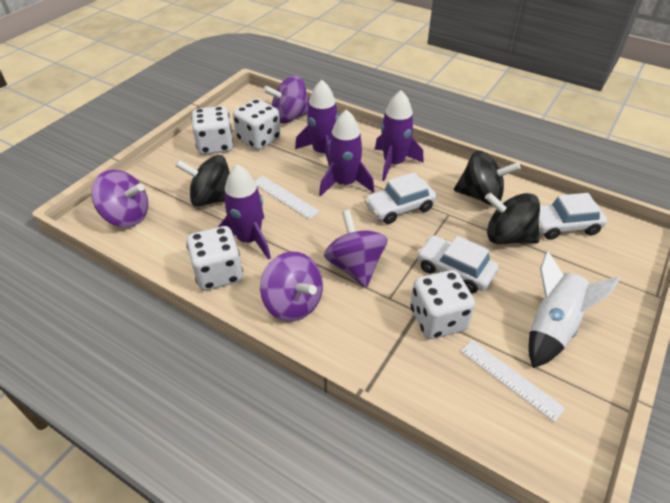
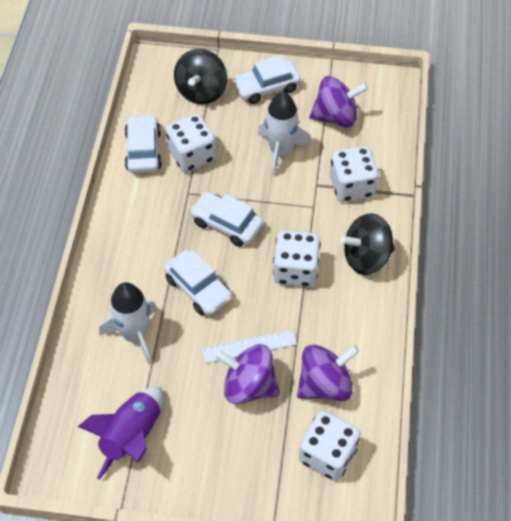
black spinning top: 3 -> 2
purple rocket: 4 -> 1
purple spinning top: 4 -> 3
white car: 3 -> 4
white rocket: 1 -> 2
white ruler: 2 -> 1

